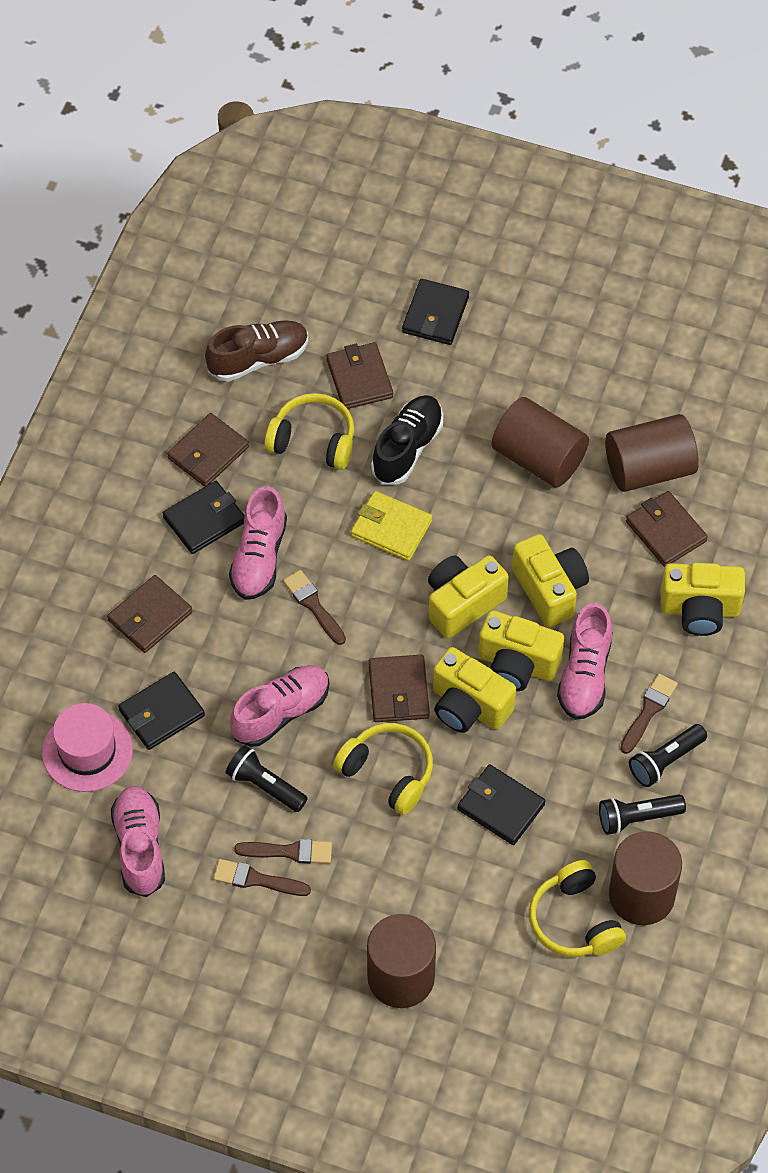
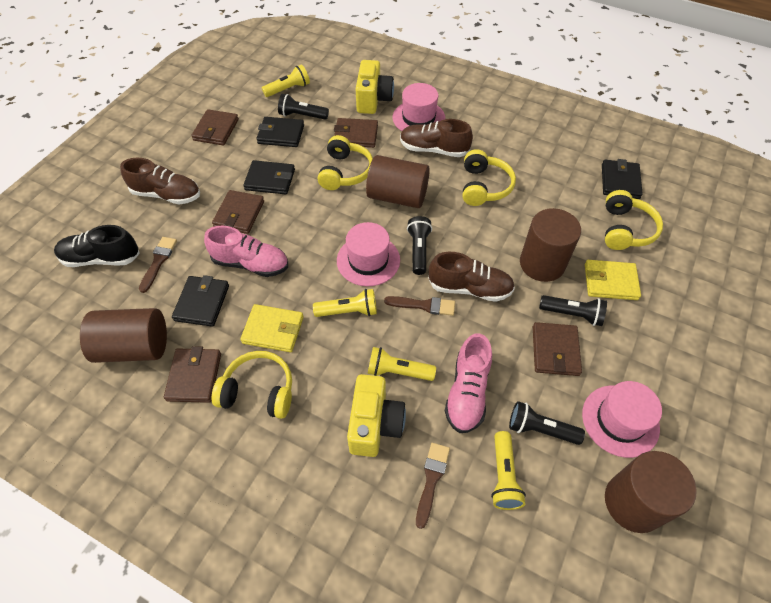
black flashlight: 3 -> 4
brown brush: 4 -> 3
brown shoe: 1 -> 3
pink hat: 1 -> 3
pink shoe: 4 -> 2
yellow camera: 5 -> 2
yellow flashlight: 0 -> 4
yellow headphones: 3 -> 4
yellow wallet: 1 -> 2

